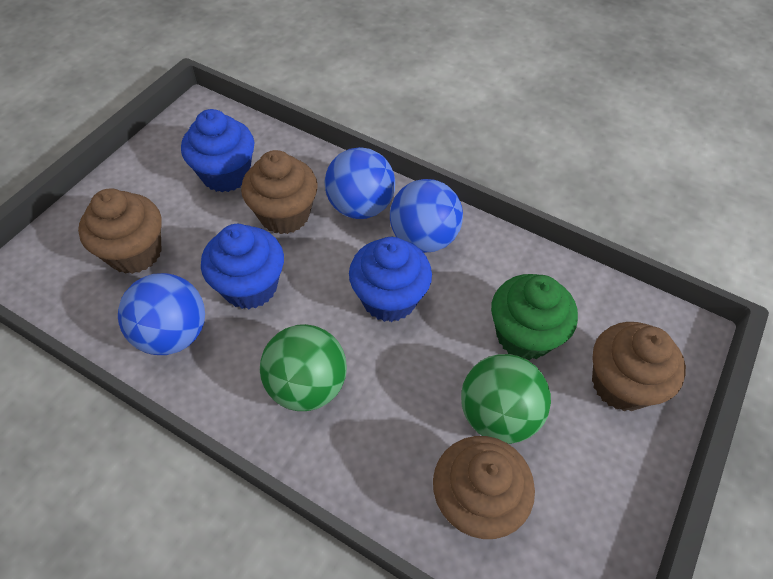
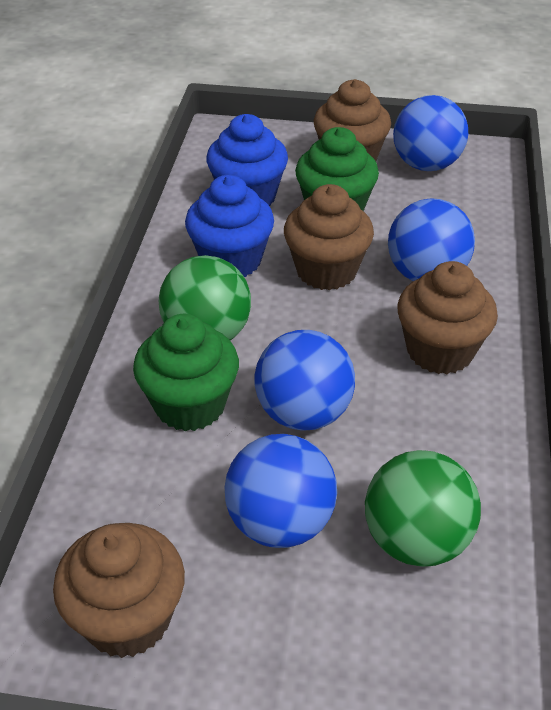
blue ball: 3 -> 4
blue cupcake: 3 -> 2
green cupcake: 1 -> 2

